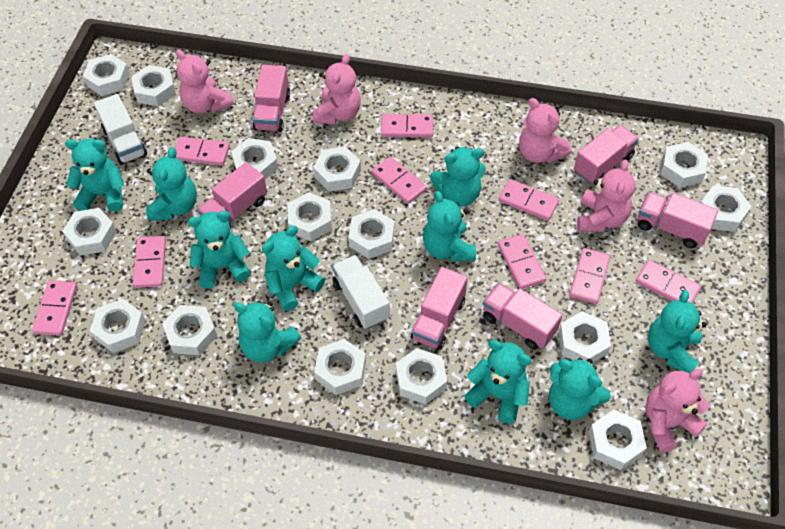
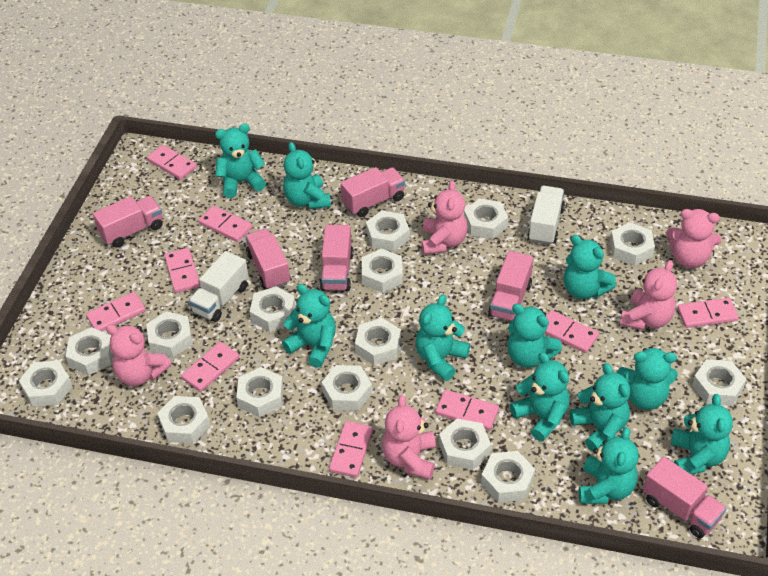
turquoise teddy bear: 10 -> 11

